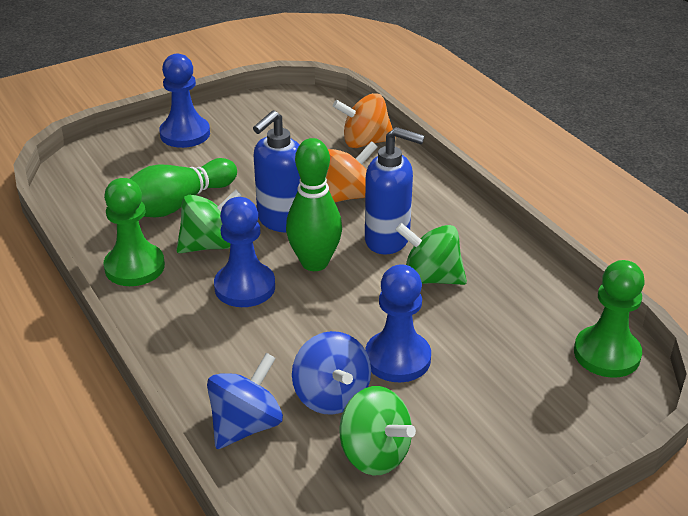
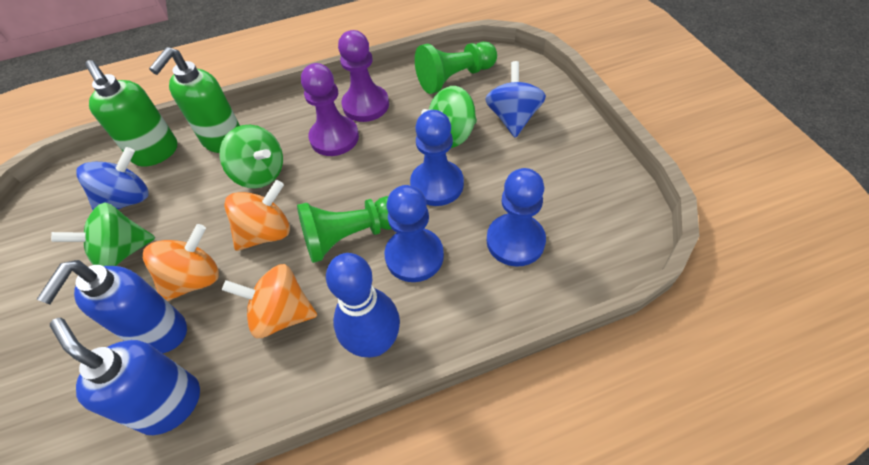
blue bowling pin: 0 -> 1
green bowling pin: 2 -> 0
green soap dispenser: 0 -> 2
orange spinning top: 2 -> 3
purple pawn: 0 -> 2

